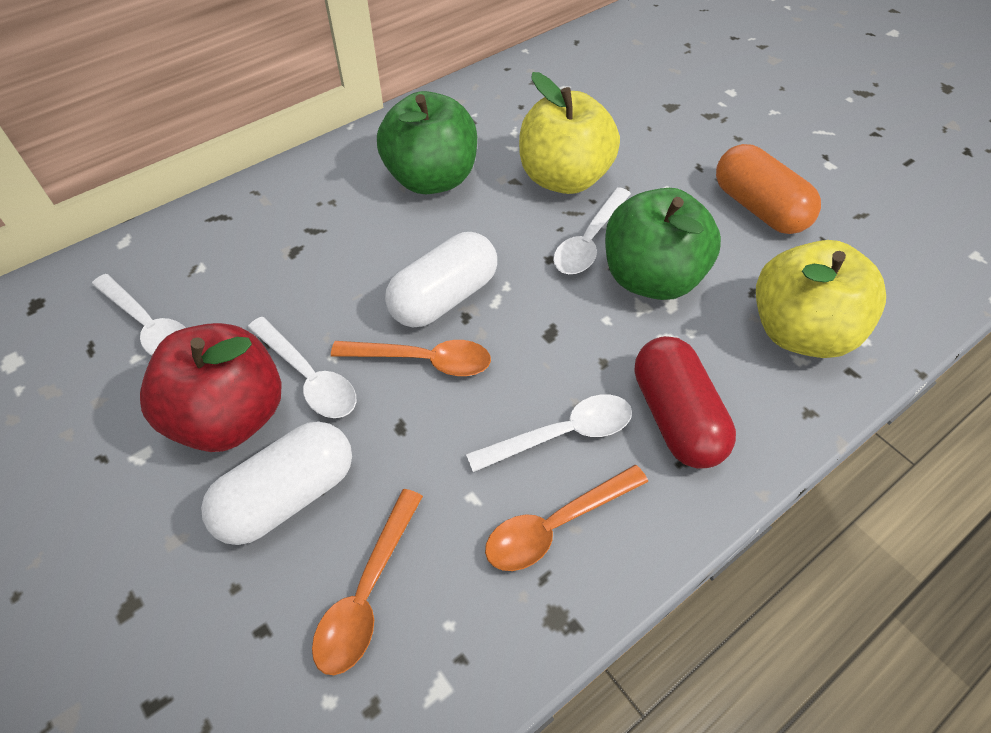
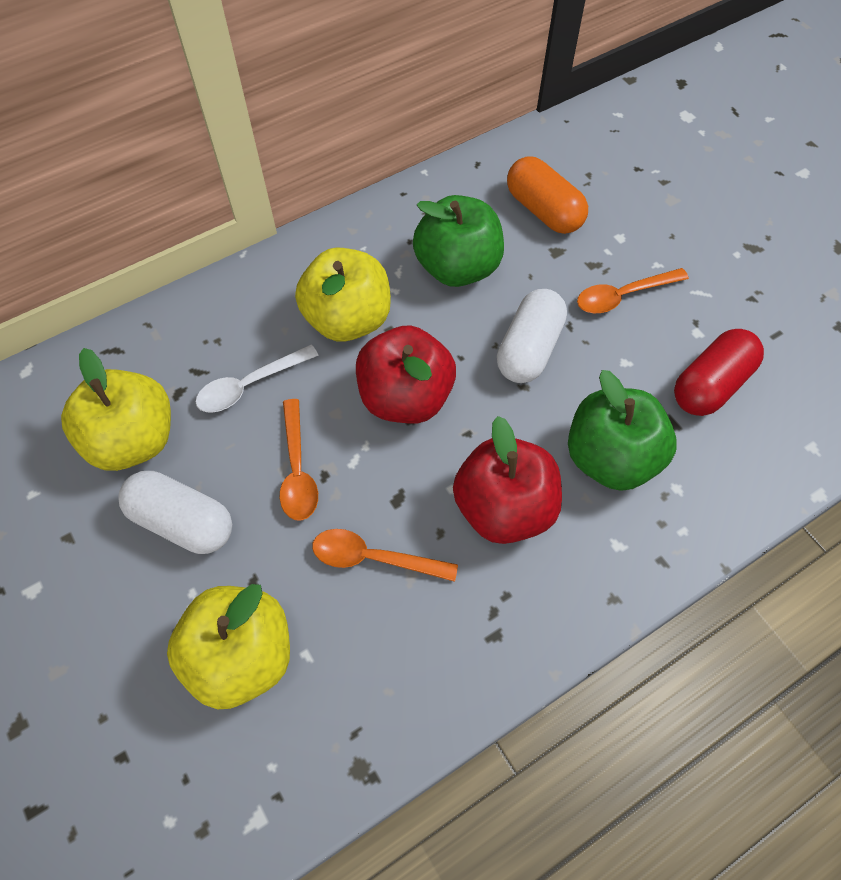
red apple: 1 -> 2
white spoon: 4 -> 1
yellow apple: 2 -> 3

